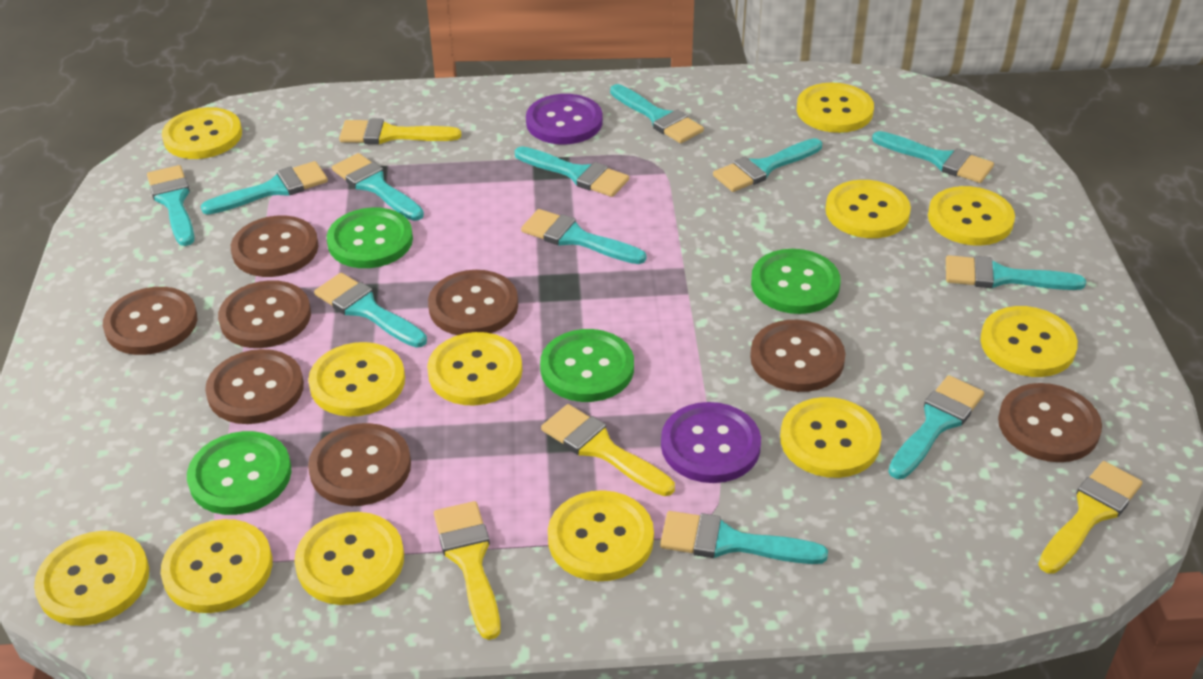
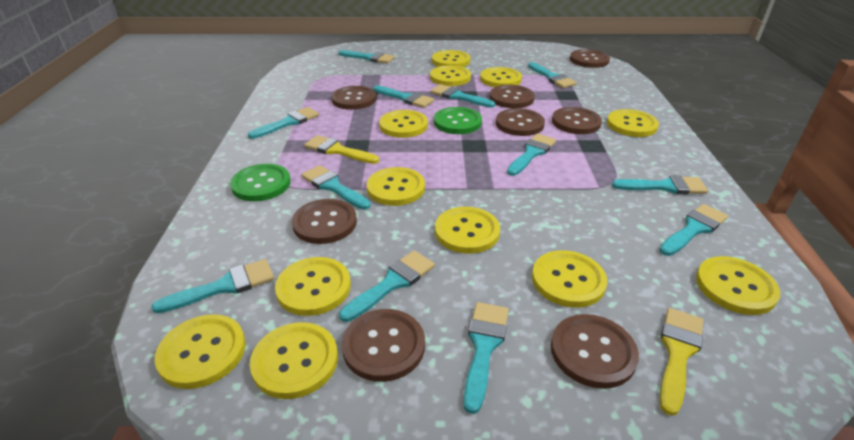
green button: 4 -> 2
purple button: 2 -> 0
yellow brush: 4 -> 2

